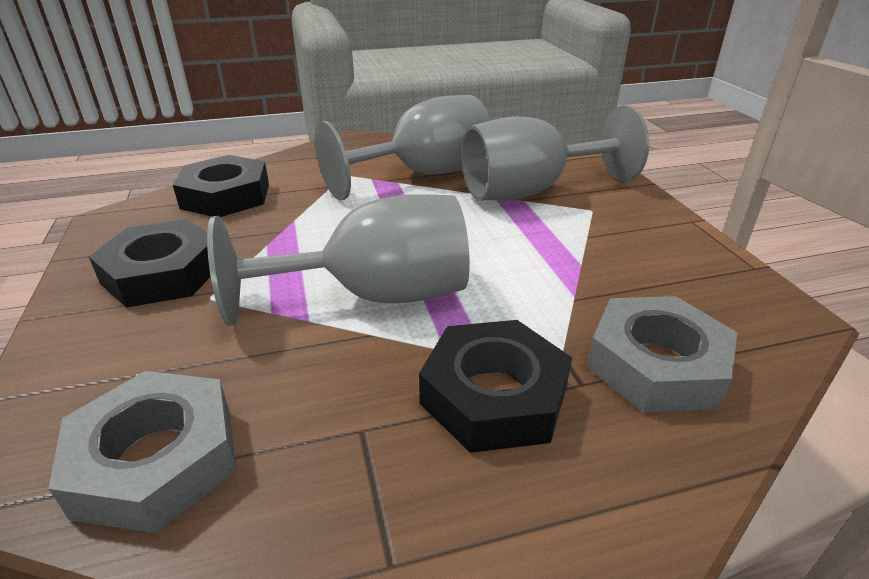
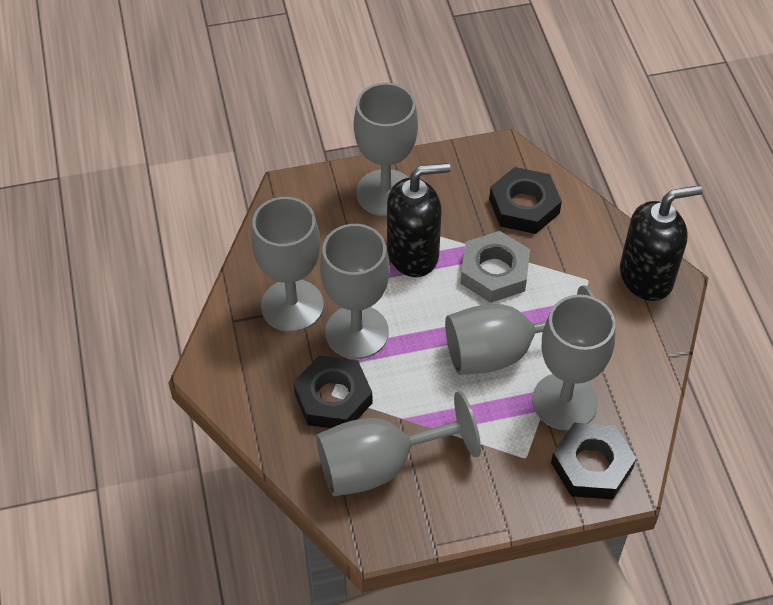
black soap dispenser: 0 -> 2
grey goblet: 3 -> 6
grey nut: 2 -> 1

